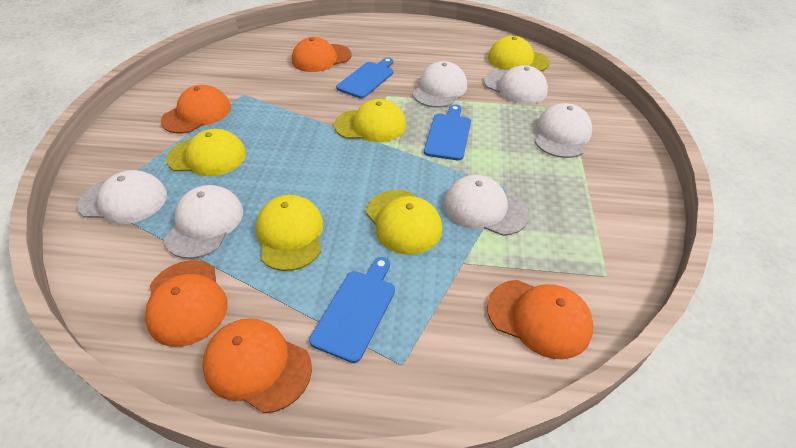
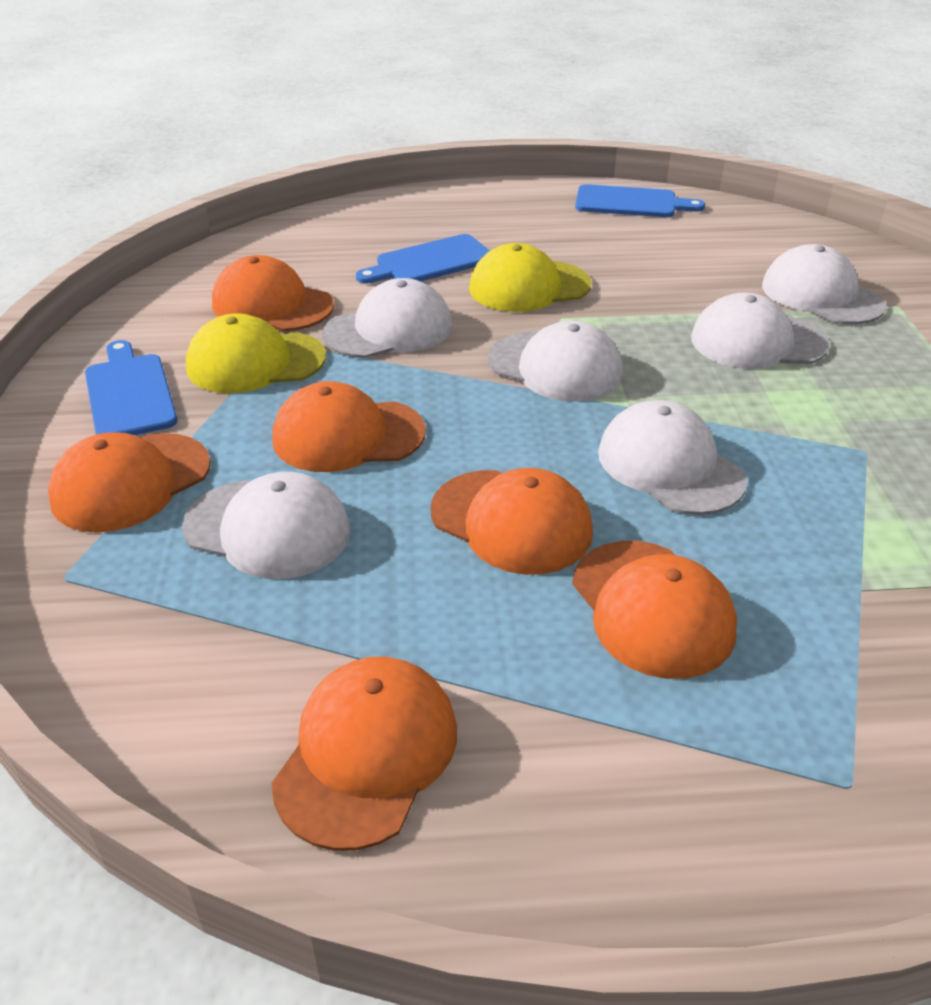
orange cap: 5 -> 6
yellow cap: 5 -> 2

